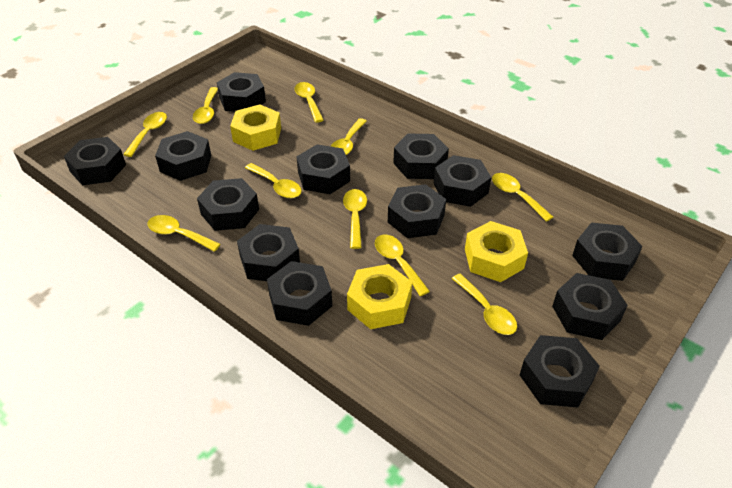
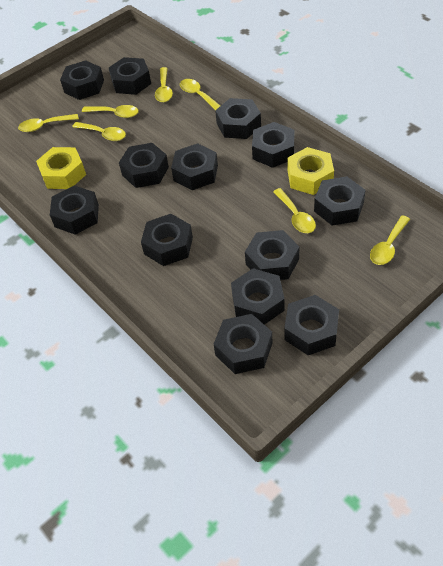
yellow nut: 3 -> 2
yellow spoon: 10 -> 7

